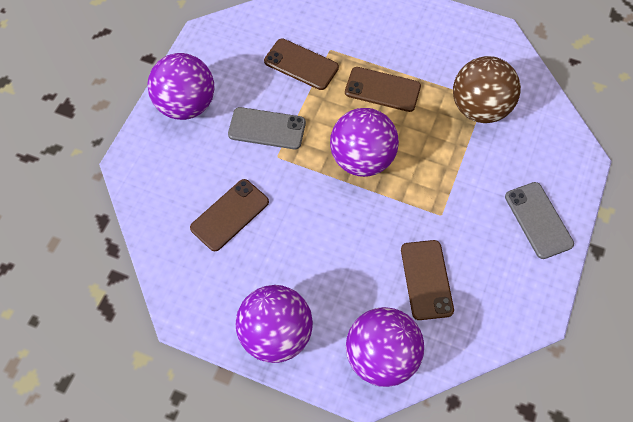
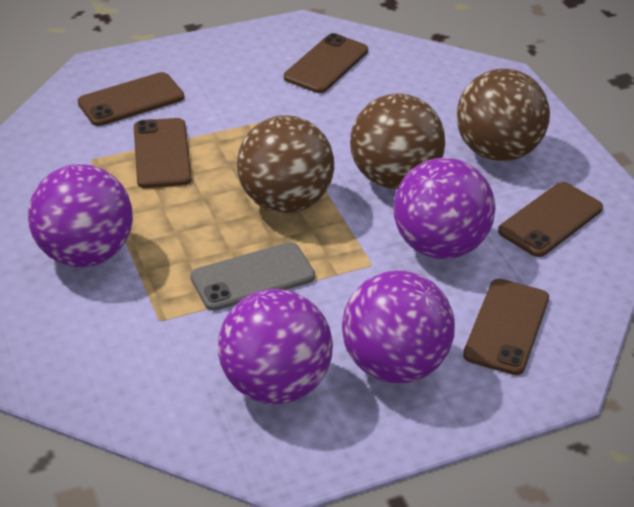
brown ball: 1 -> 3
brown phone: 4 -> 5
grey phone: 2 -> 1

